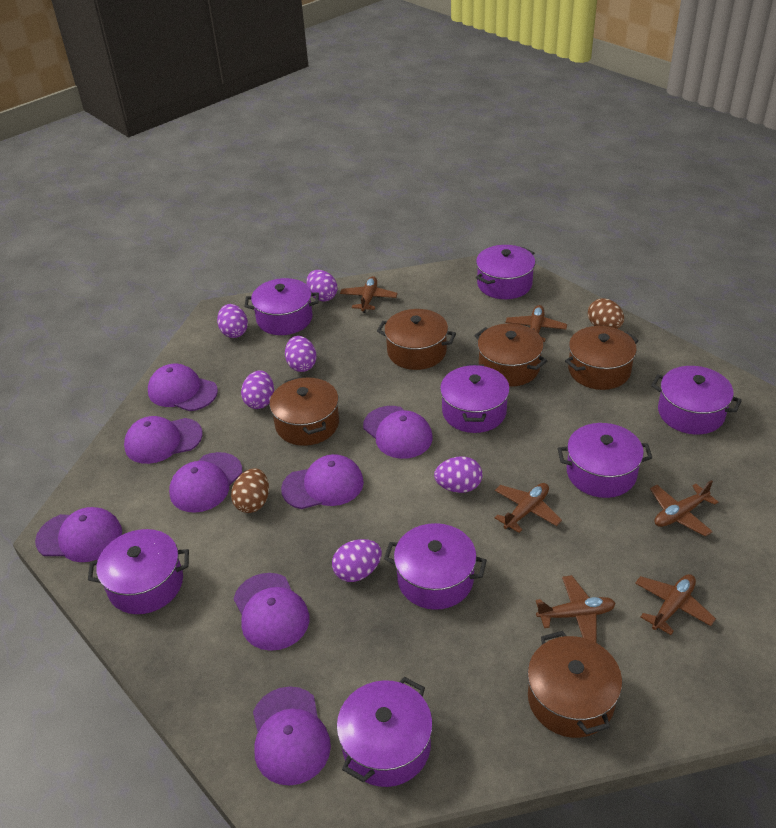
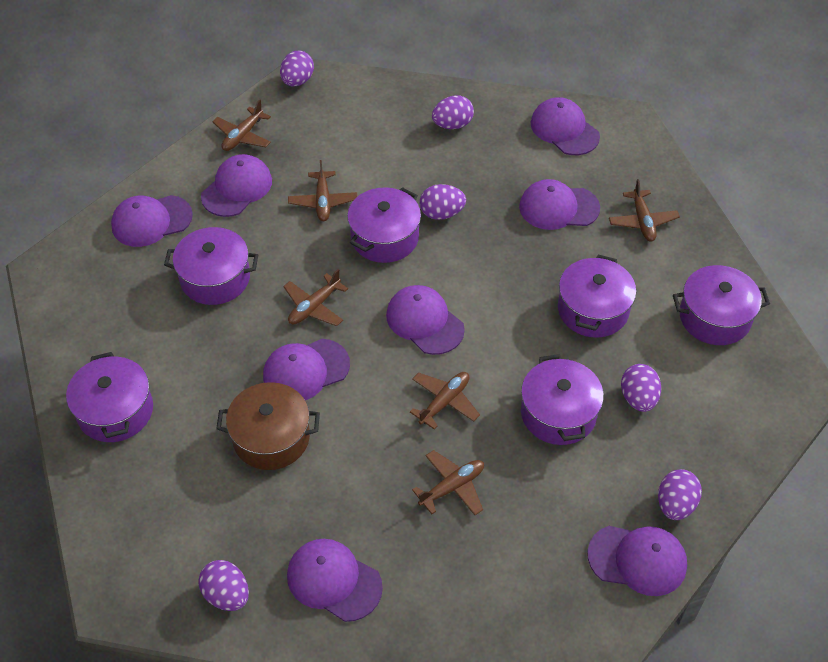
brown egg: 2 -> 0
brown pot: 5 -> 1
purple pot: 8 -> 6

